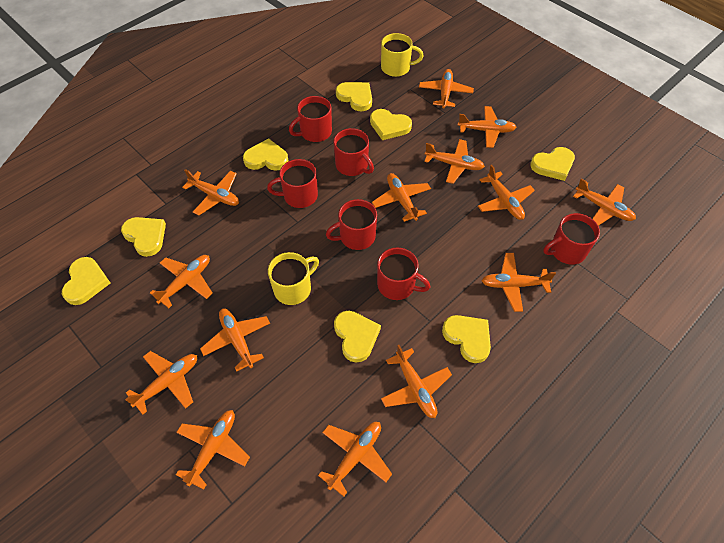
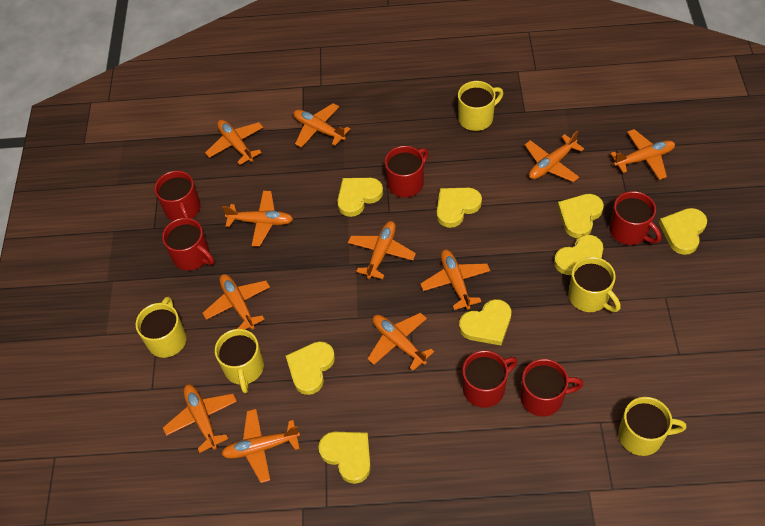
orange plane: 14 -> 11
yellow mug: 2 -> 5

